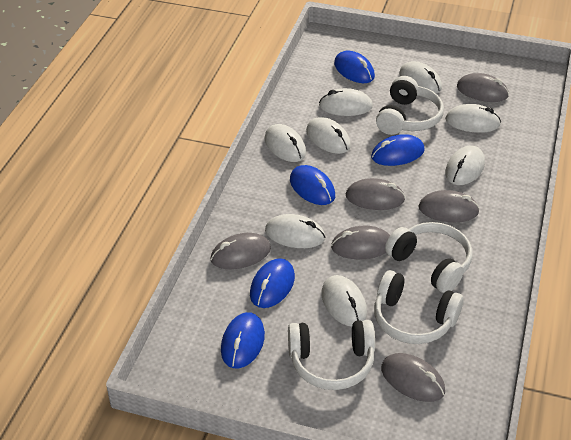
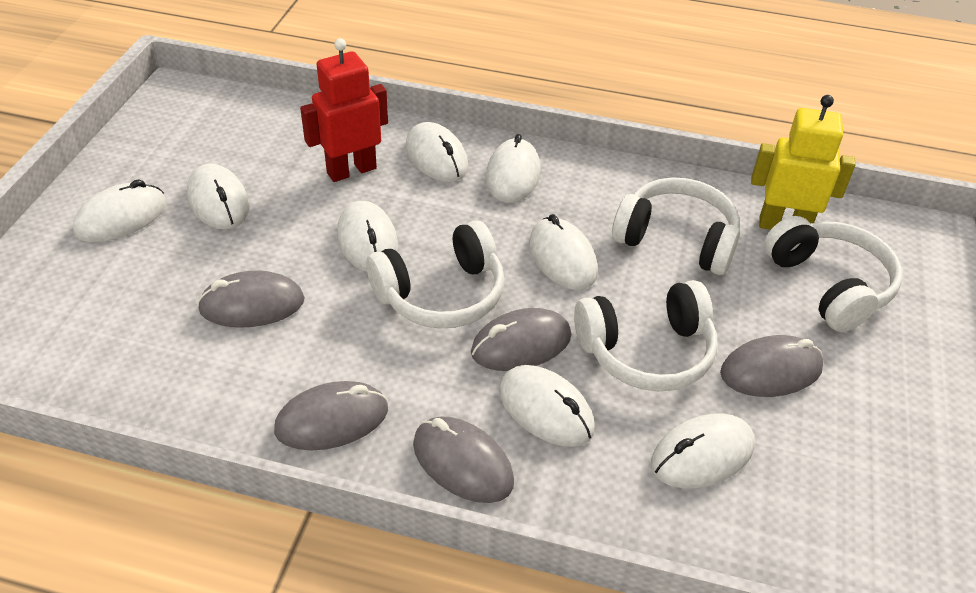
blue mouse: 5 -> 0
grey mouse: 6 -> 5
red robot: 0 -> 1
yellow robot: 0 -> 1

